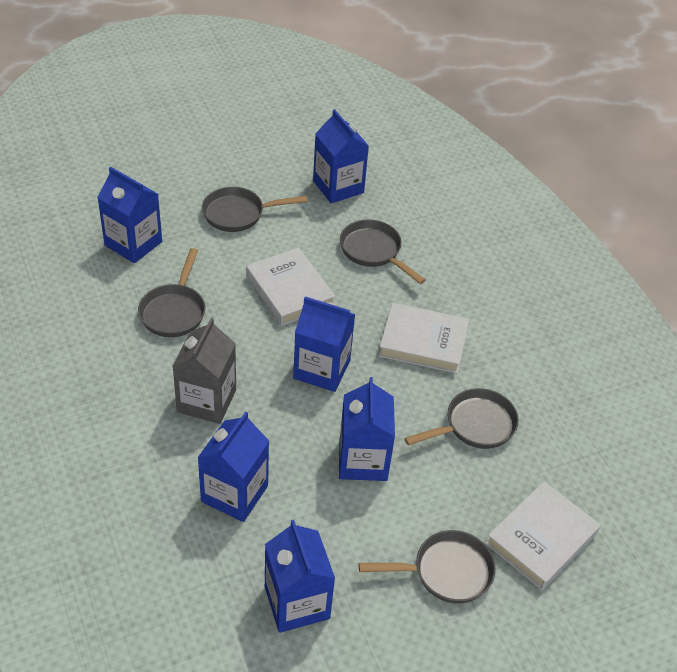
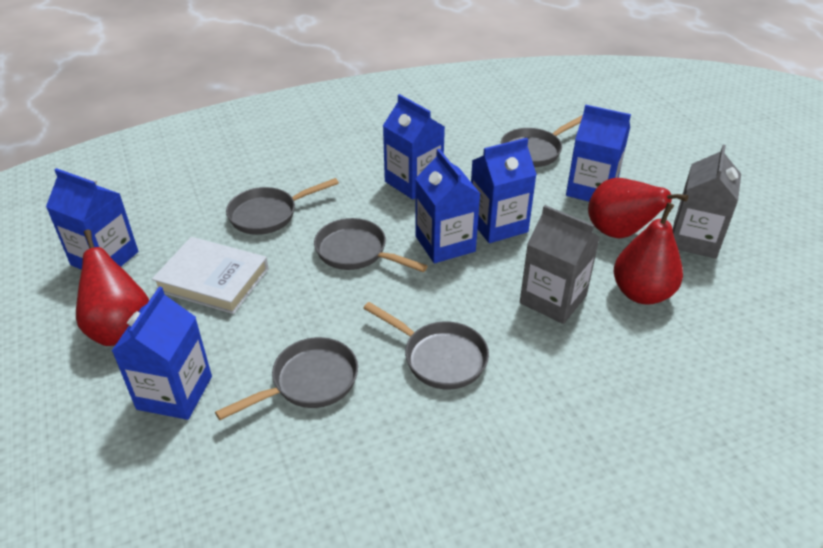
grey carton: 1 -> 2
red pear: 0 -> 3
white book: 3 -> 1

